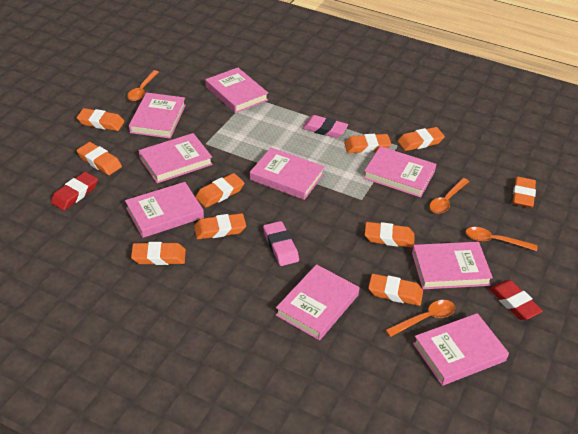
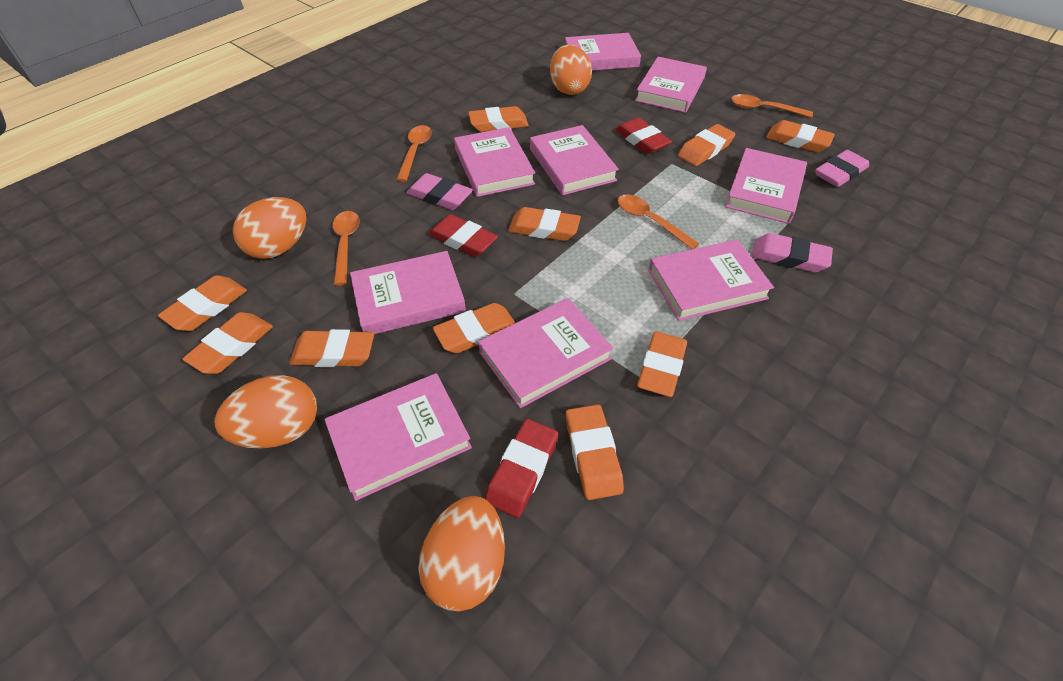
orange egg: 0 -> 4
pink eraser: 2 -> 3
red eraser: 2 -> 3

